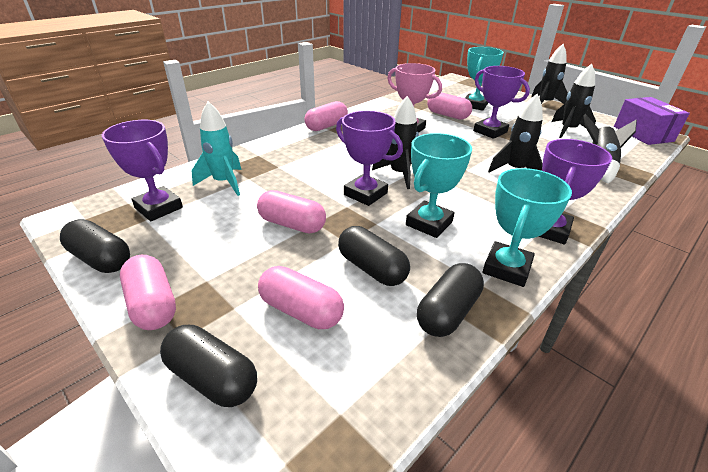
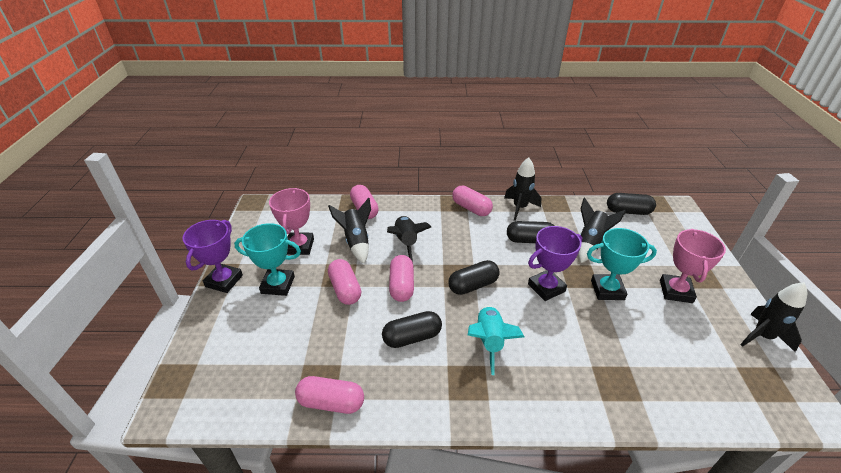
pink trophy: 1 -> 2
purple box: 1 -> 0
purple trophy: 4 -> 2
turquoise trophy: 3 -> 2

